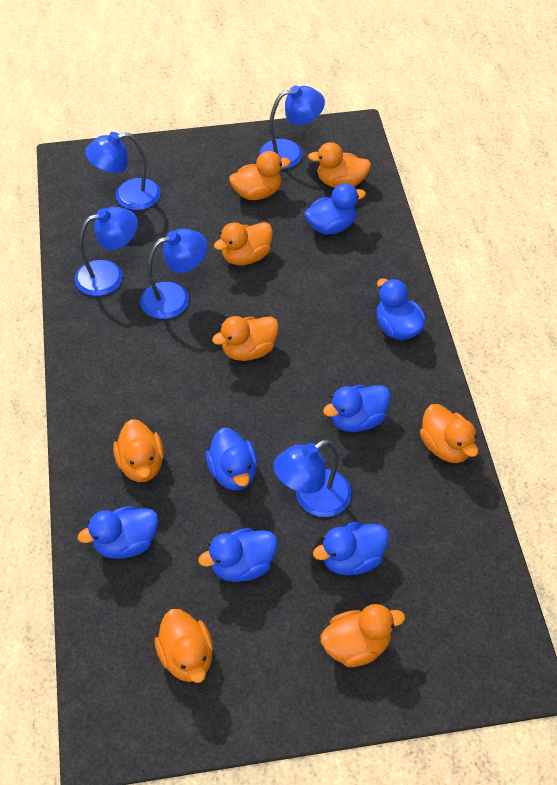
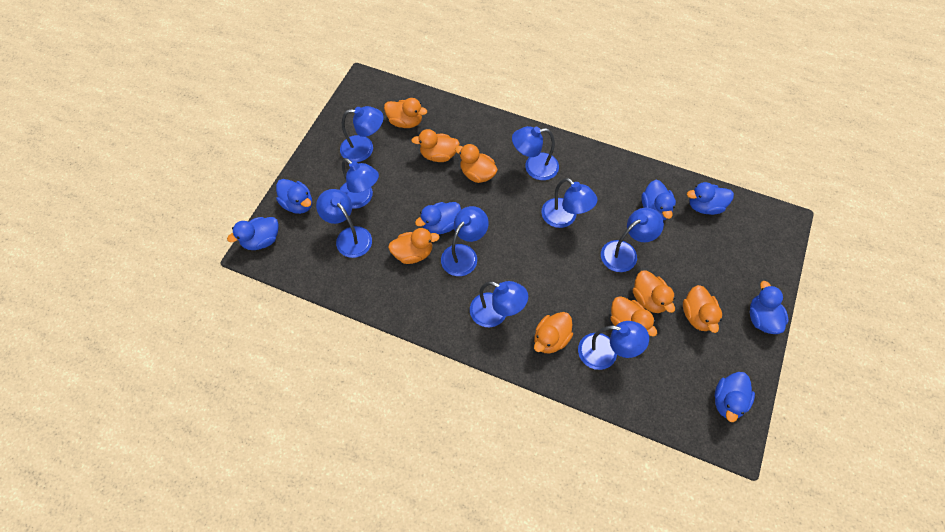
blue lamp: 5 -> 9

